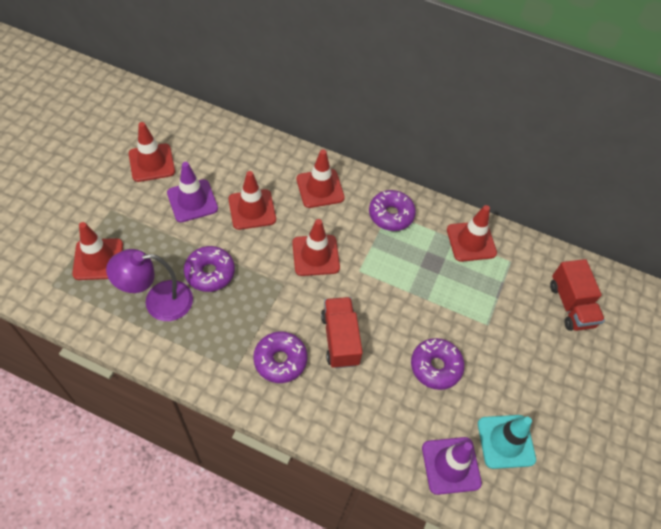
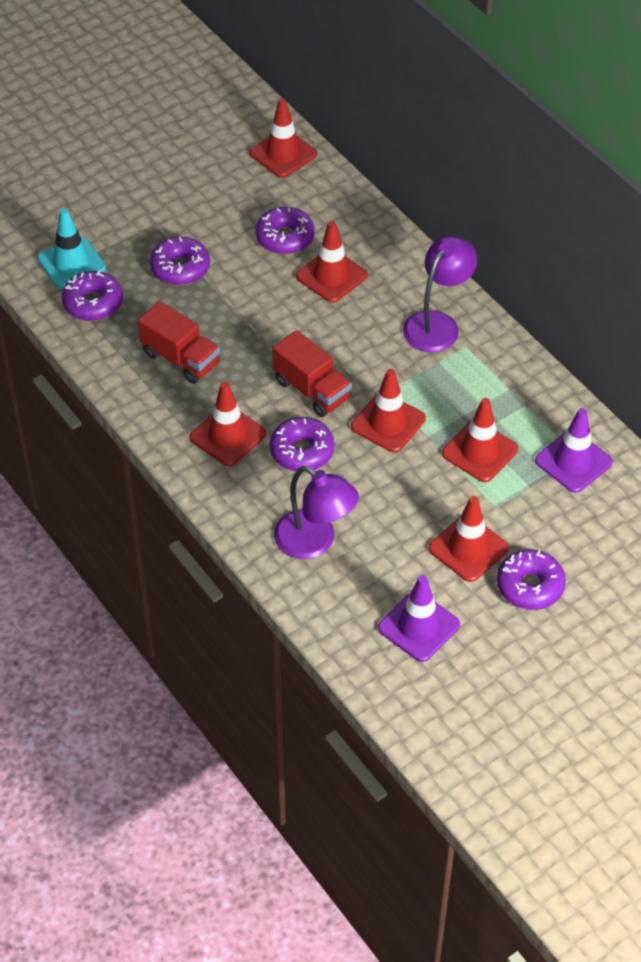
purple donut: 4 -> 5
purple lamp: 1 -> 2

